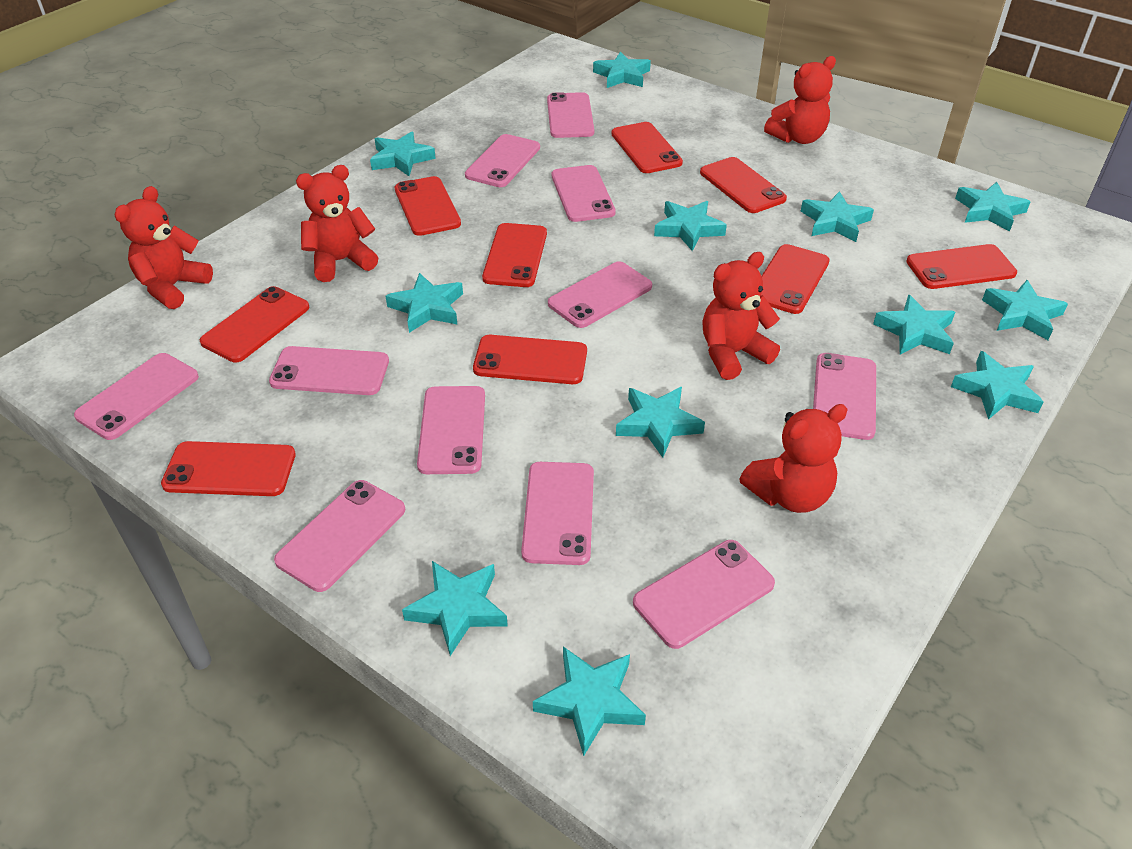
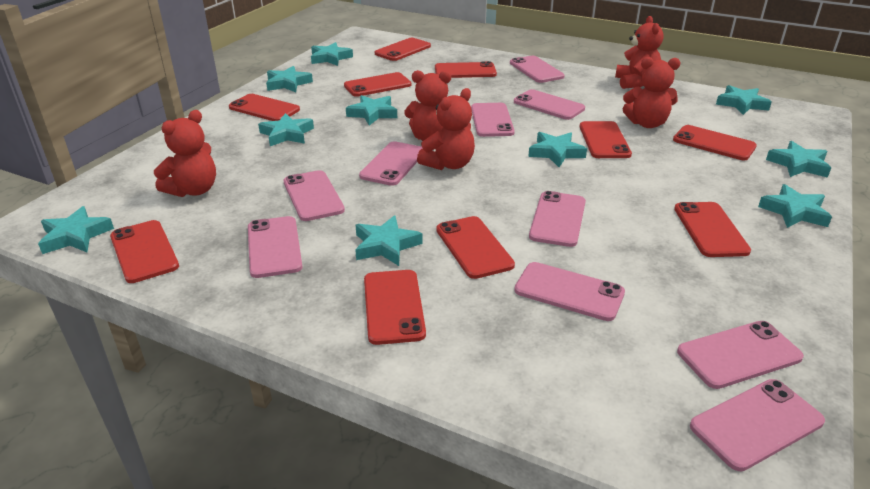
pink phone: 11 -> 10
red phone: 9 -> 10
turquoise star: 12 -> 10

